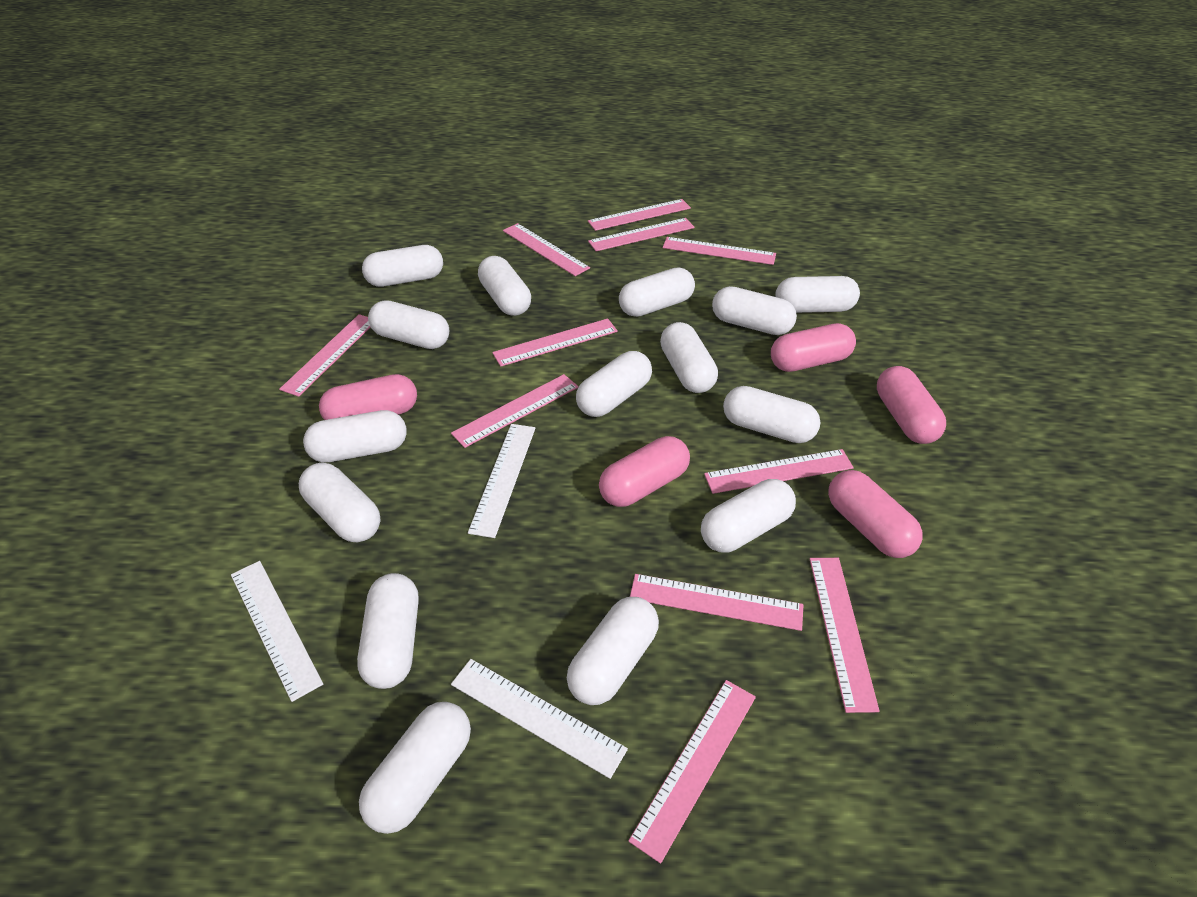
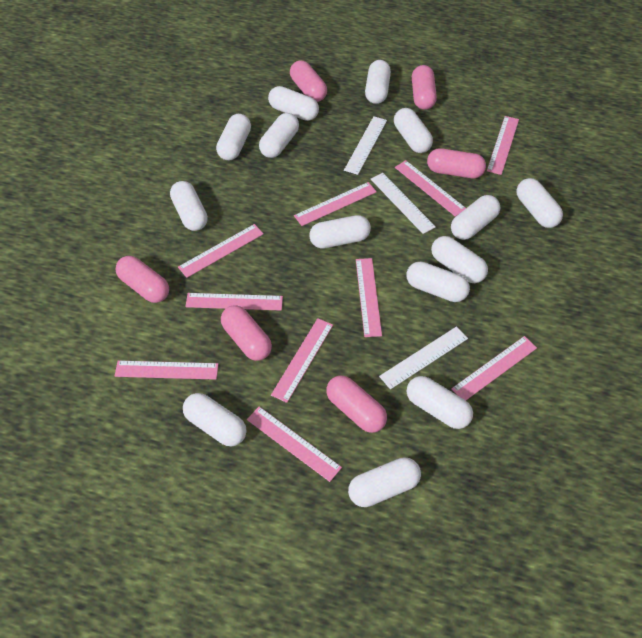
pink capsule: 5 -> 6
pink ruler: 11 -> 10
white capsule: 15 -> 14

